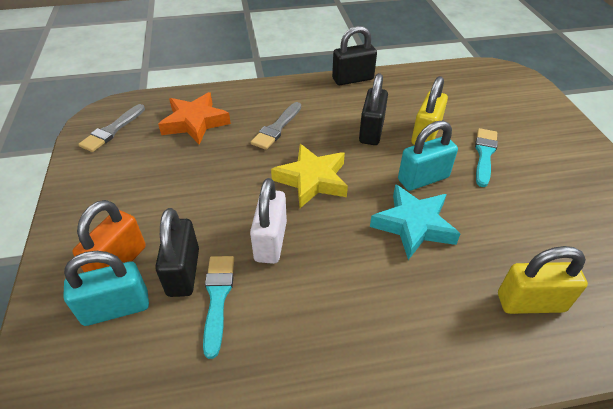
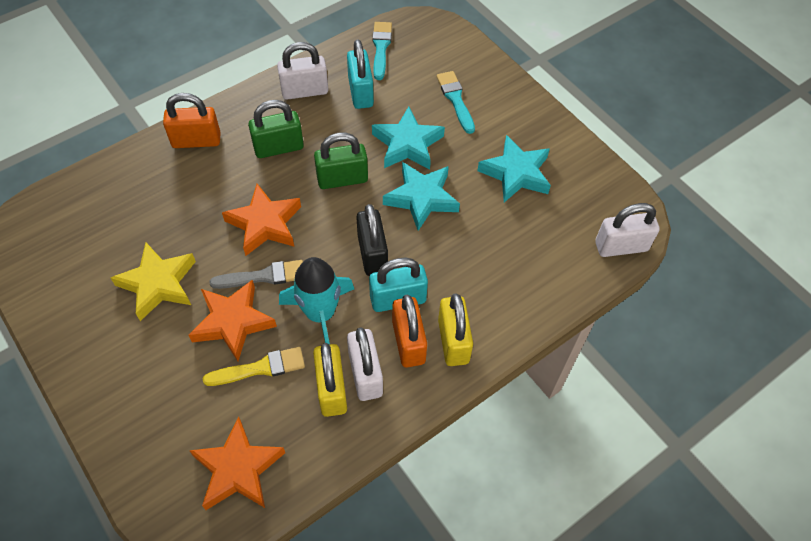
black padlock: 3 -> 1
green padlock: 0 -> 2
grey brush: 2 -> 1
orange padlock: 1 -> 2
orange star: 1 -> 3
turquoise rocket: 0 -> 1
turquoise star: 1 -> 3
white padlock: 1 -> 3
yellow brush: 0 -> 1

